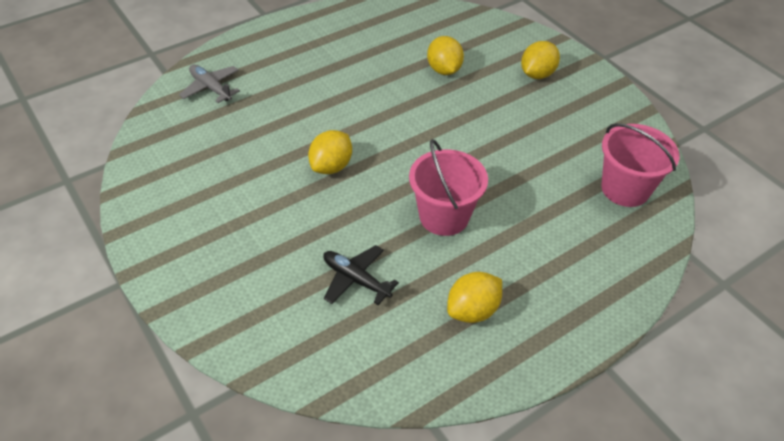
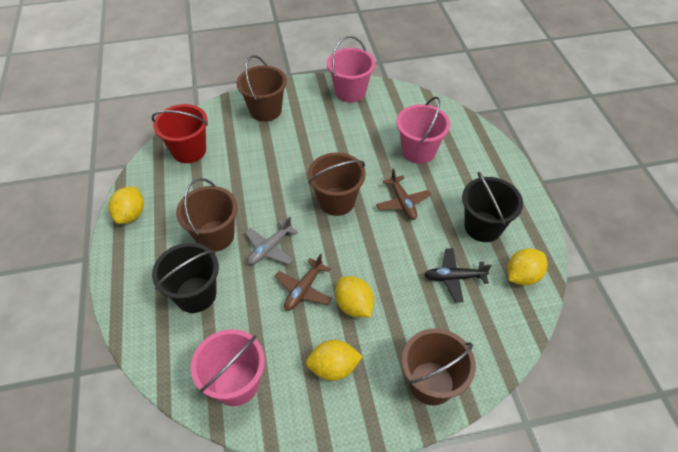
black bucket: 0 -> 2
brown bucket: 0 -> 4
brown plane: 0 -> 2
pink bucket: 2 -> 3
red bucket: 0 -> 1

